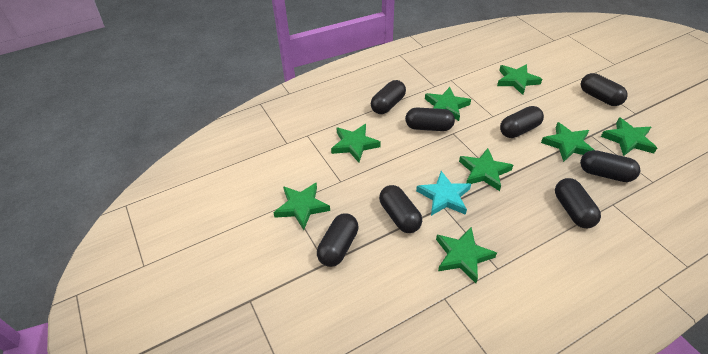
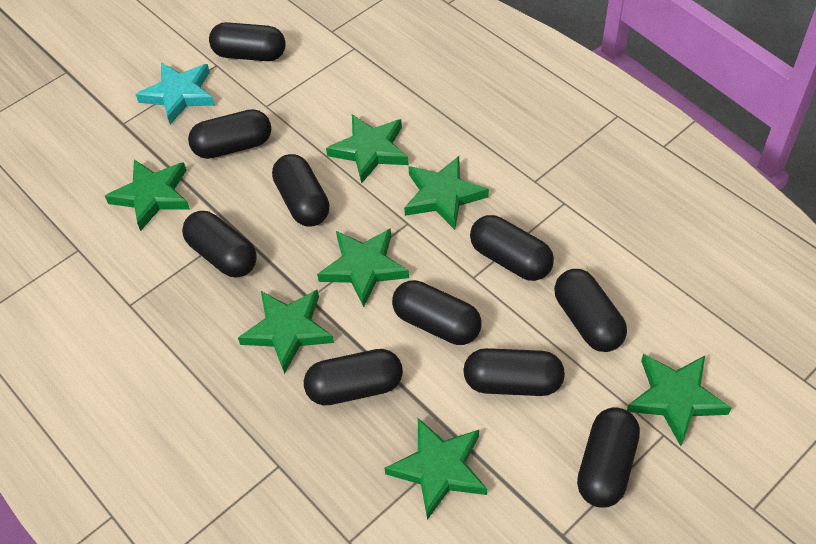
black capsule: 8 -> 10
green star: 8 -> 7

